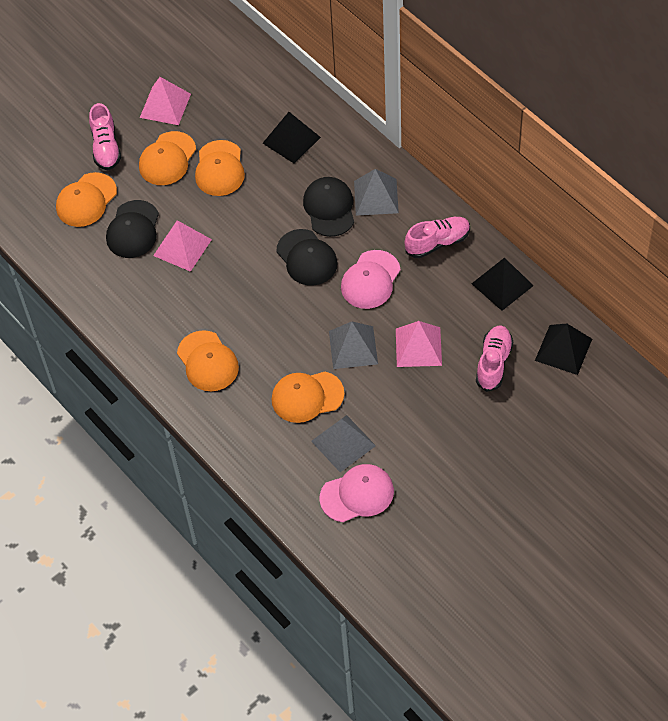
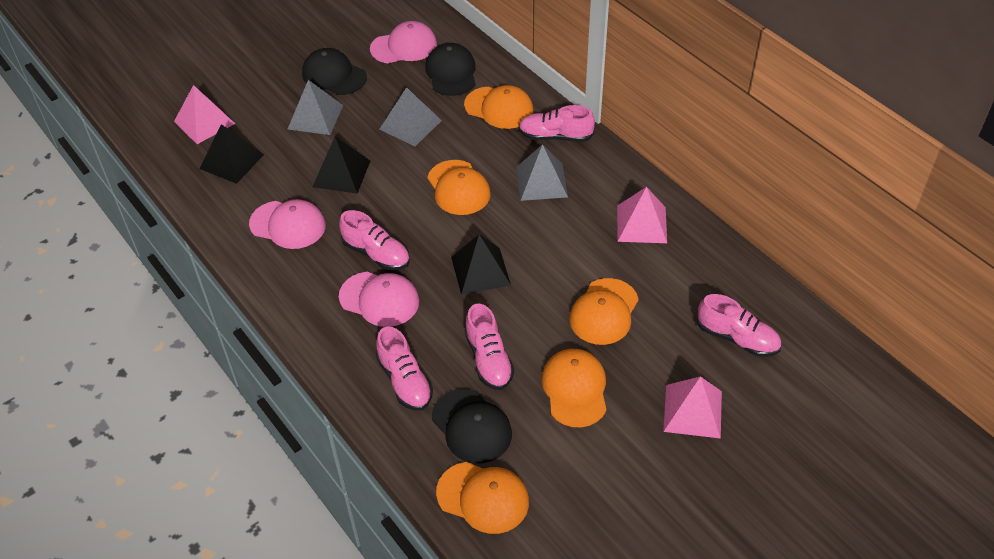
pink cap: 2 -> 3
pink shoe: 3 -> 5

